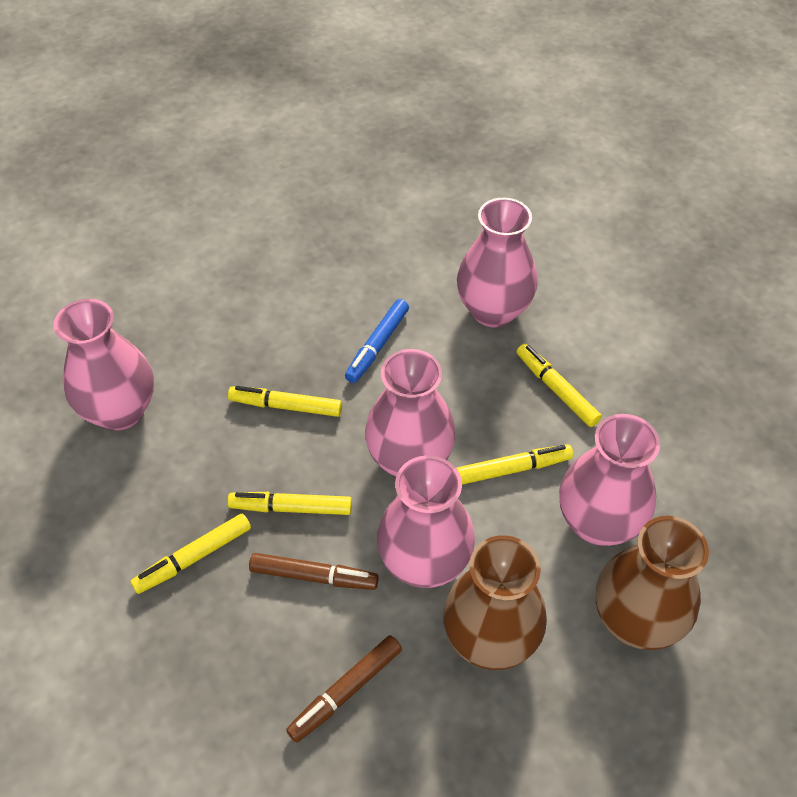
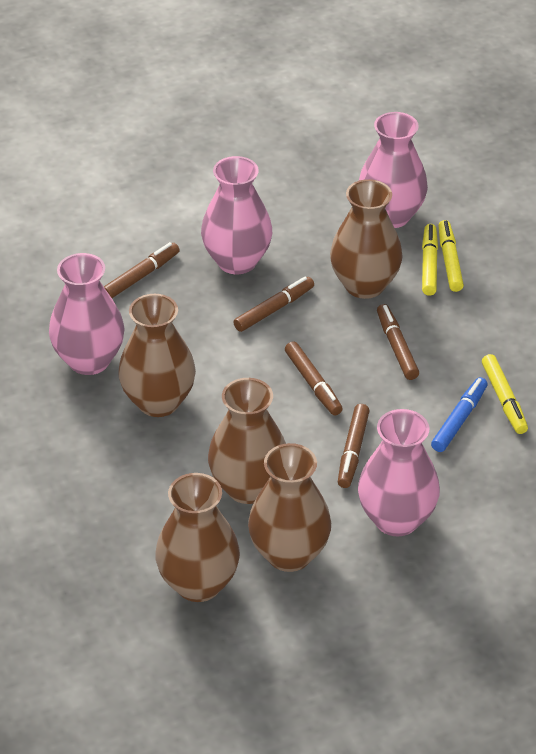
brown marker: 2 -> 5
brown vase: 2 -> 5
pink vase: 5 -> 4
yellow marker: 5 -> 3

